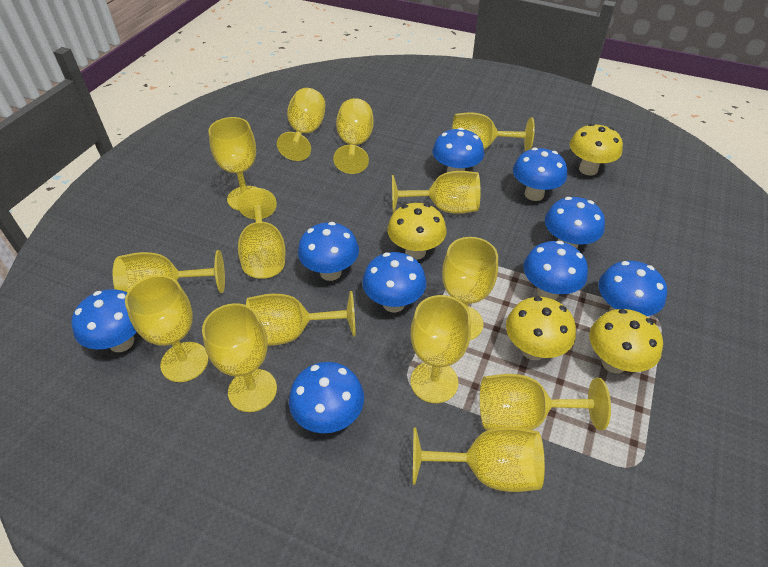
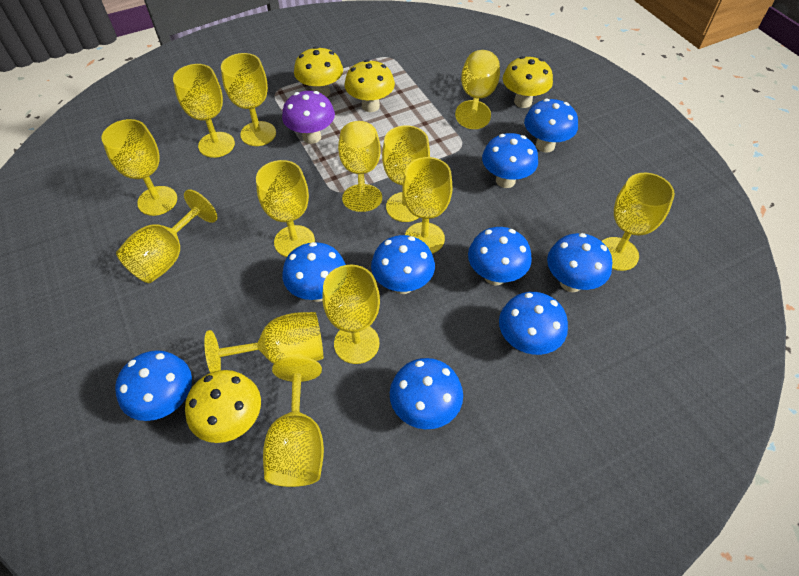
purple mushroom: 0 -> 1
yellow goblet: 14 -> 13

